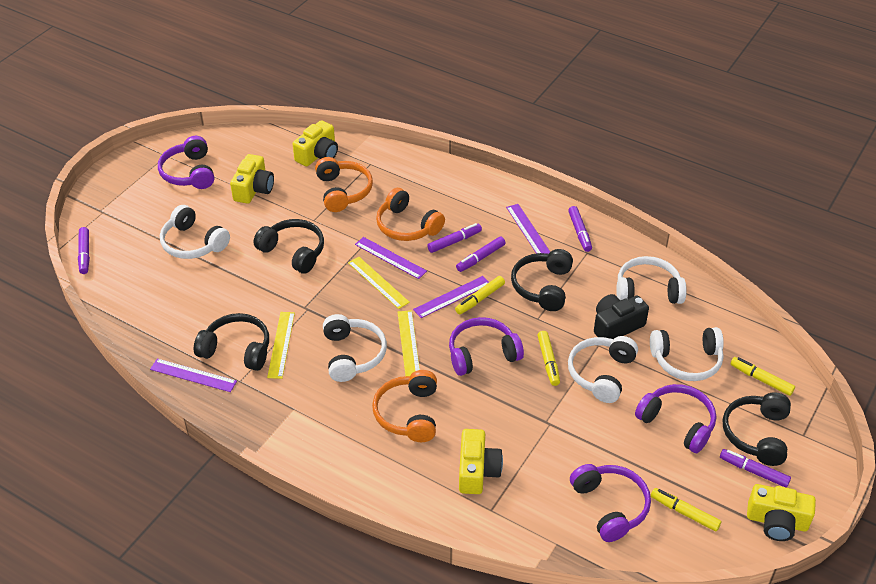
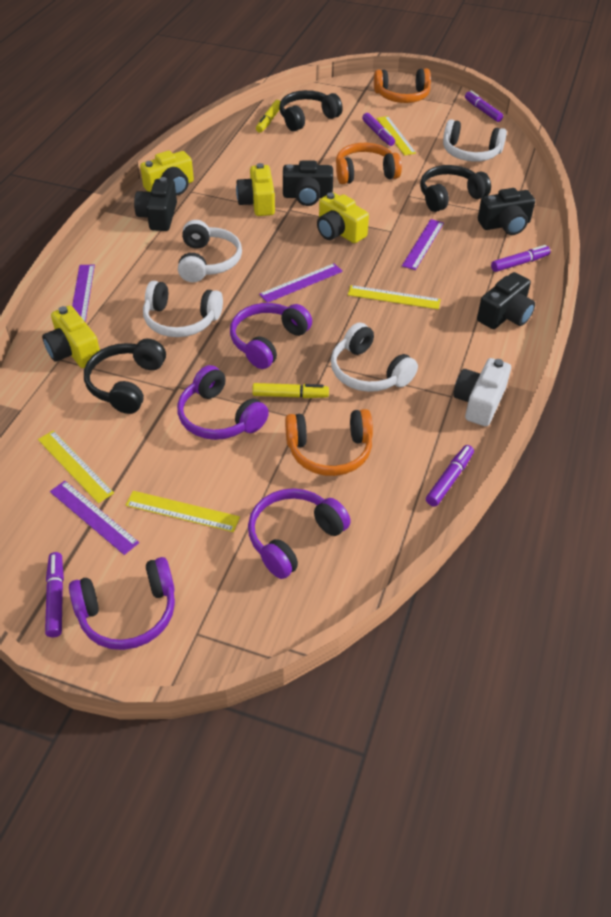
black camera: 1 -> 4
black headphones: 4 -> 3
white camera: 0 -> 1
white headphones: 5 -> 4
yellow marker: 4 -> 2
yellow ruler: 3 -> 4

